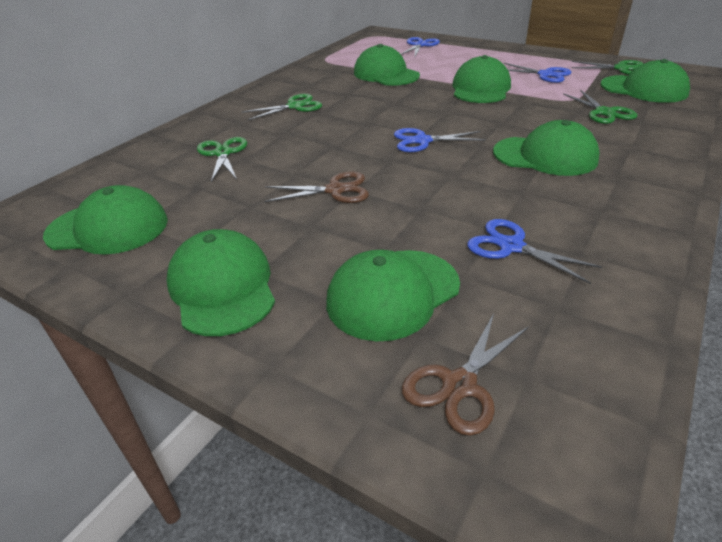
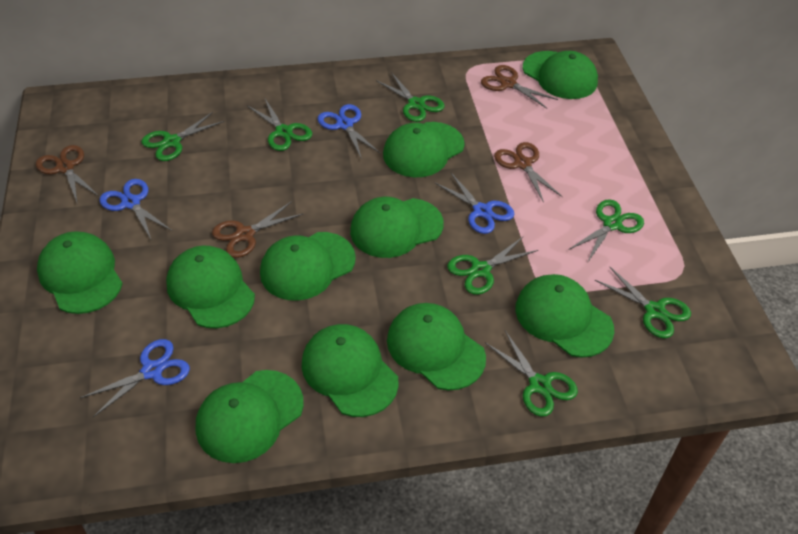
brown scissors: 2 -> 4
green cap: 7 -> 10
green scissors: 4 -> 7

